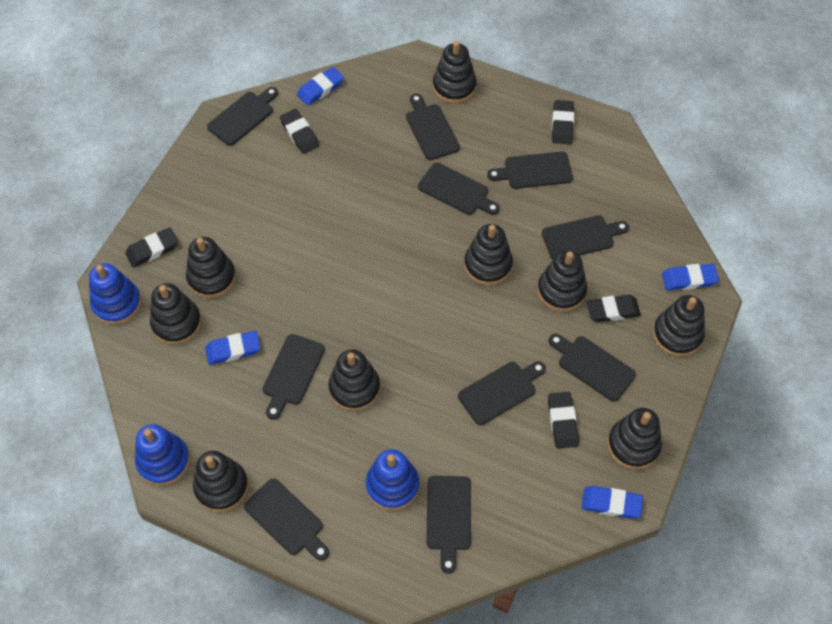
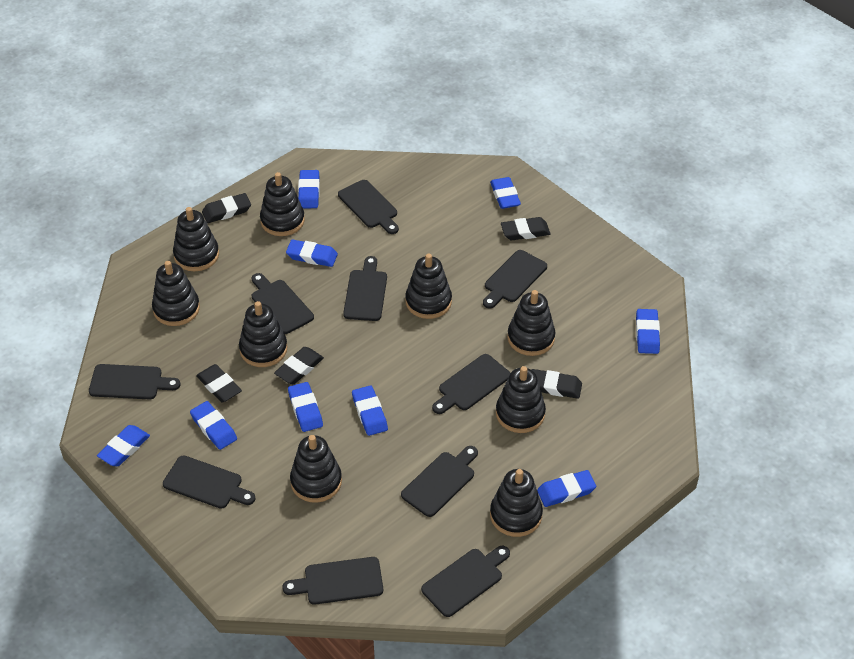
blue eraser: 4 -> 9
blue stacking toy: 3 -> 0

